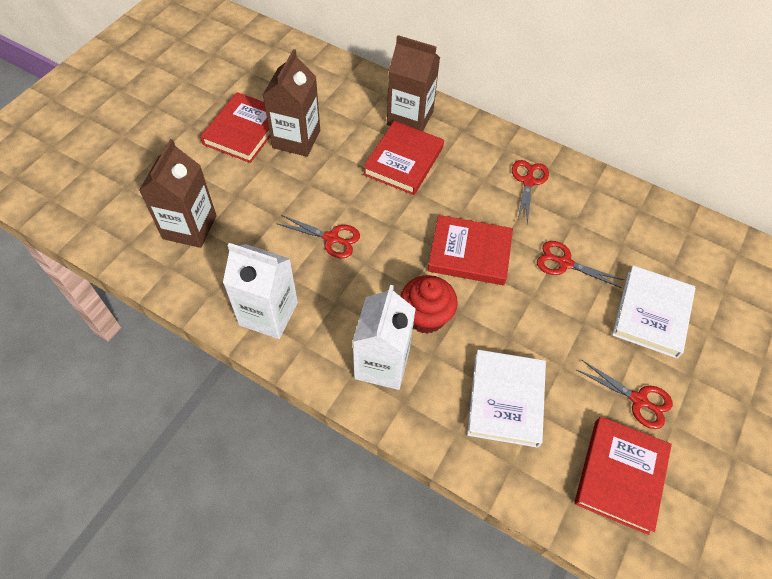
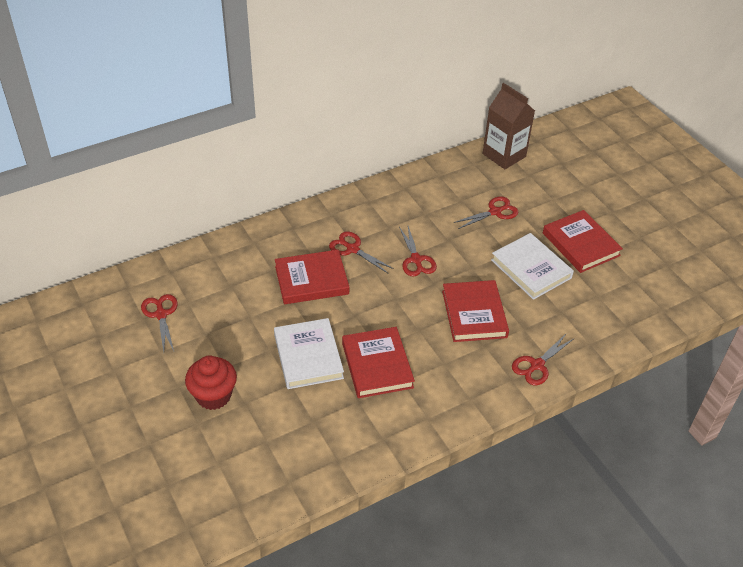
brown carton: 3 -> 1
red scissors: 4 -> 5
white carton: 2 -> 0

